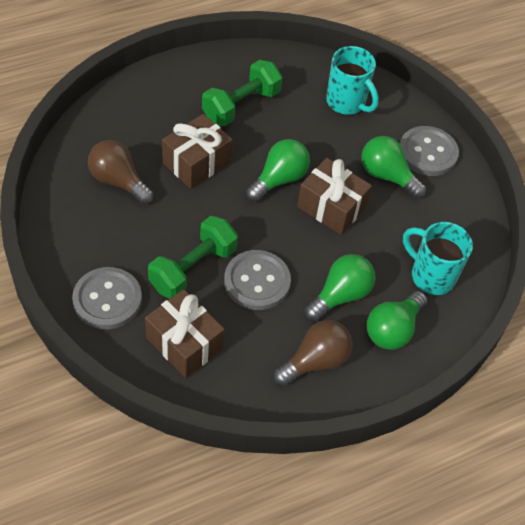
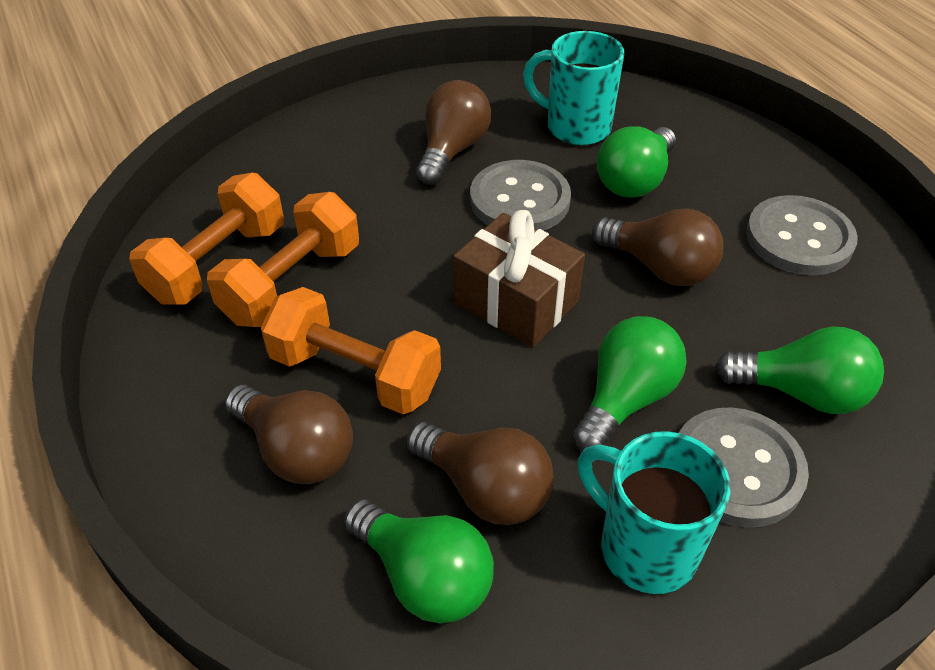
brown gift: 3 -> 1
brown light bulb: 2 -> 4
green dumbbell: 2 -> 0
orange dumbbell: 0 -> 3

